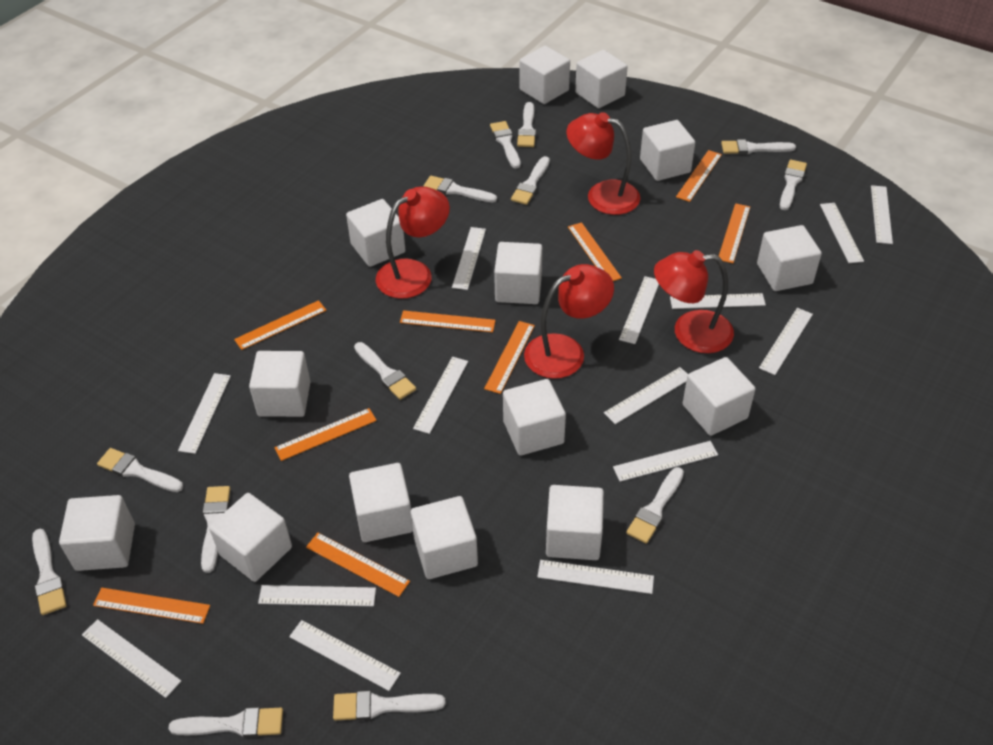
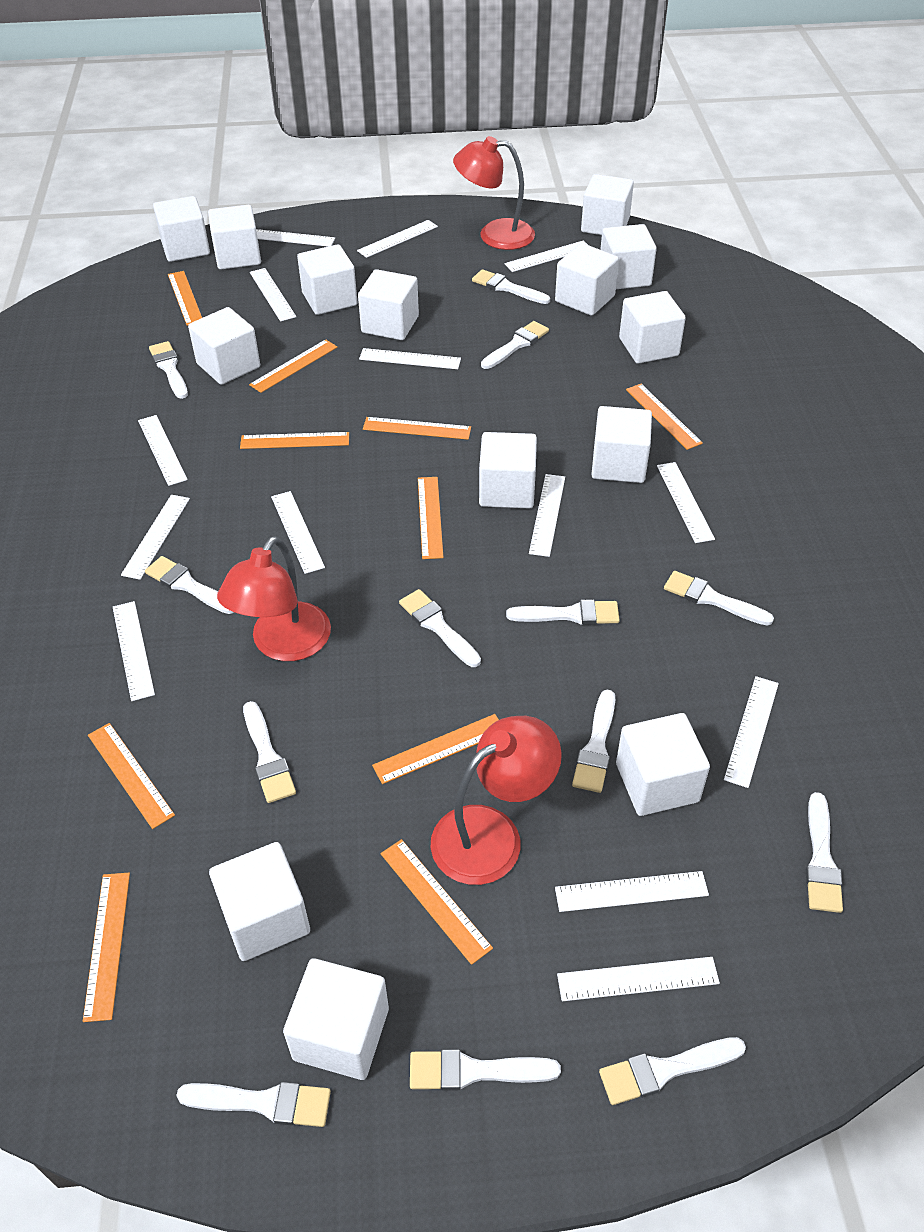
orange ruler: 9 -> 10
red lamp: 4 -> 3

